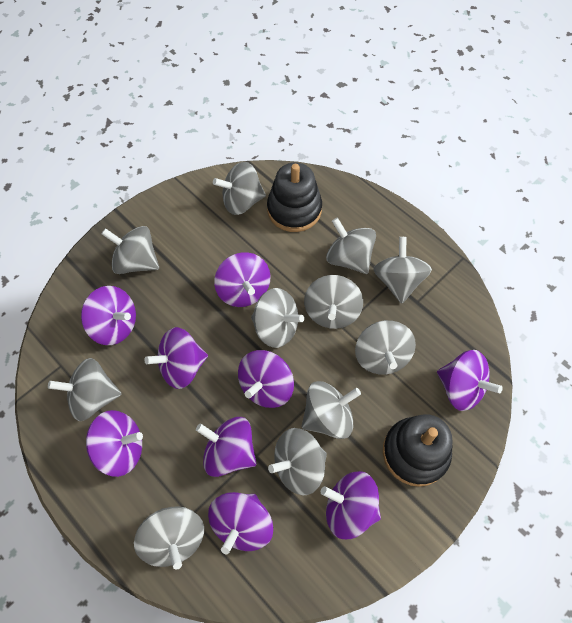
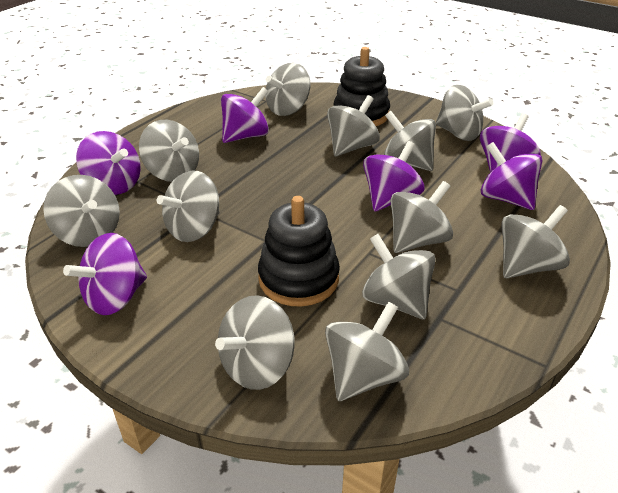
grey spinning top: 11 -> 12
purple spinning top: 9 -> 6

